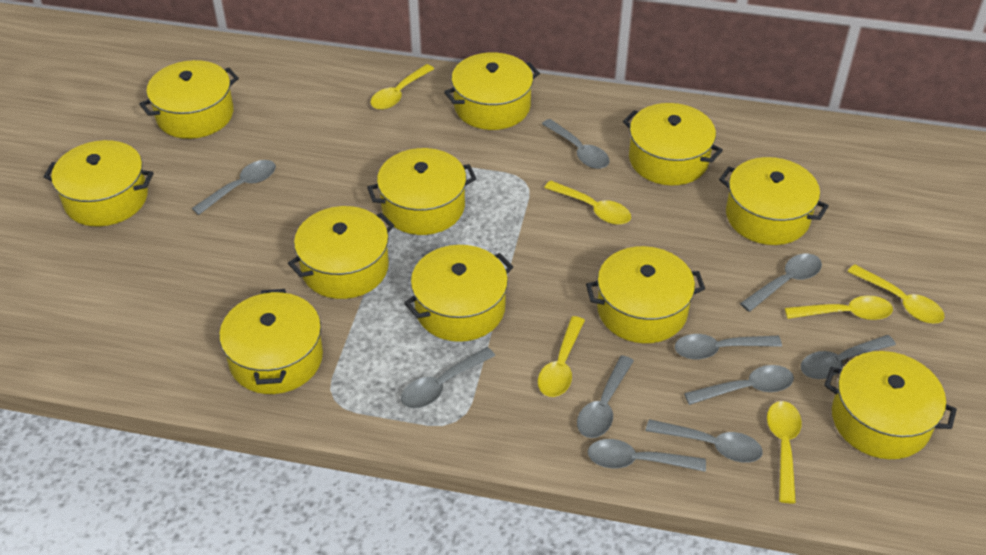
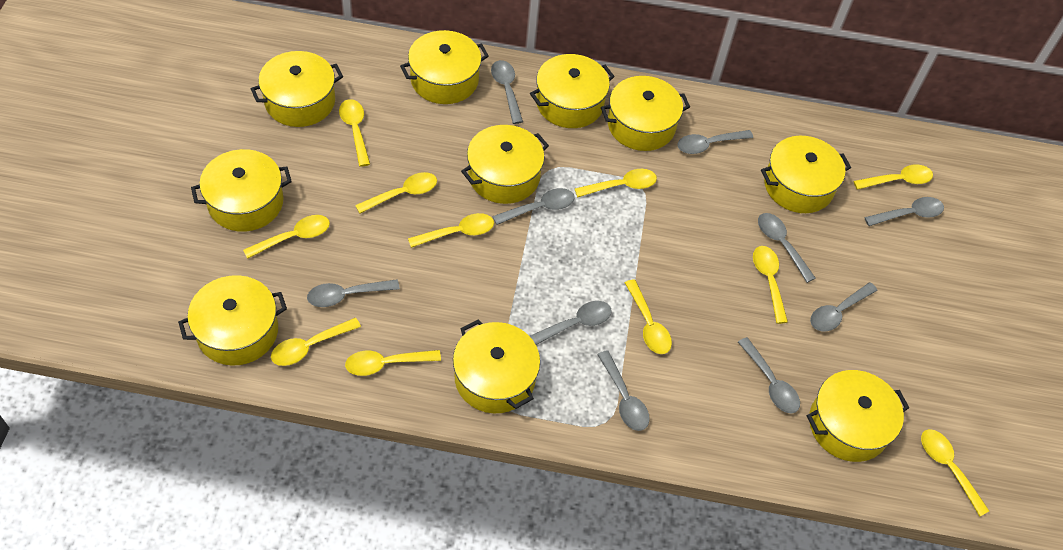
yellow pot: 11 -> 10
yellow spoon: 6 -> 11

